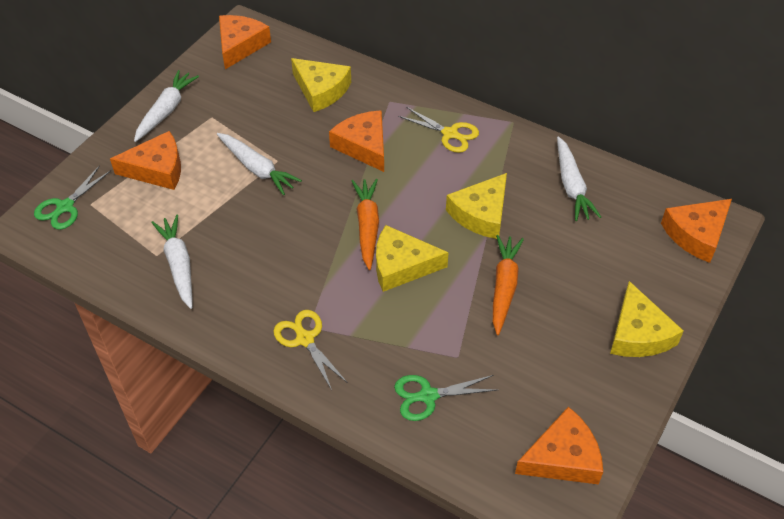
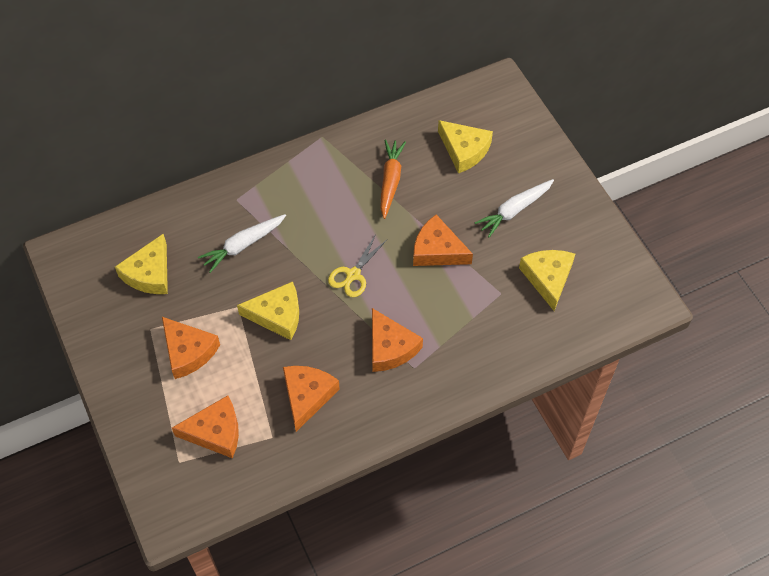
green scissors: 2 -> 0
orange carrot: 2 -> 1
white carrot: 4 -> 2
yellow scissors: 2 -> 1

